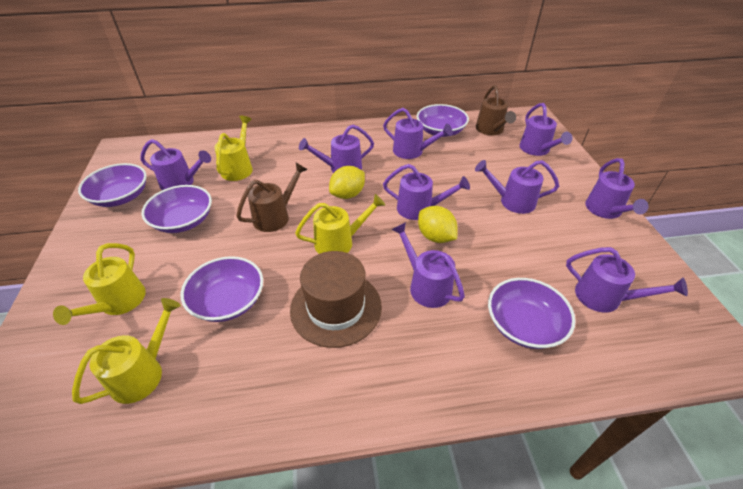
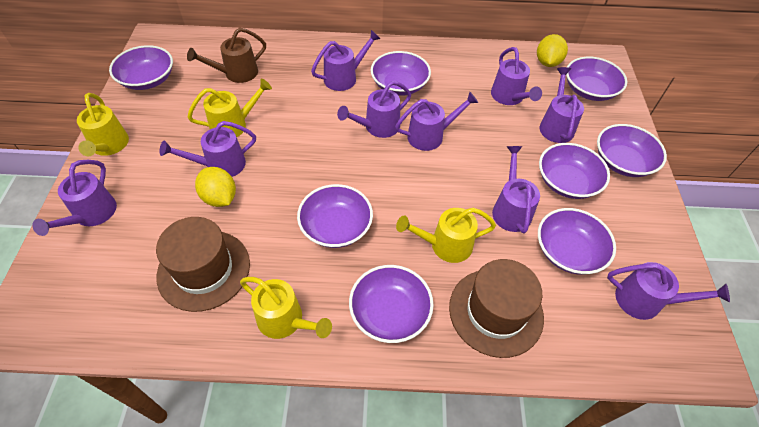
brown hat: 1 -> 2
brown watering can: 2 -> 1
purple bowl: 5 -> 8

